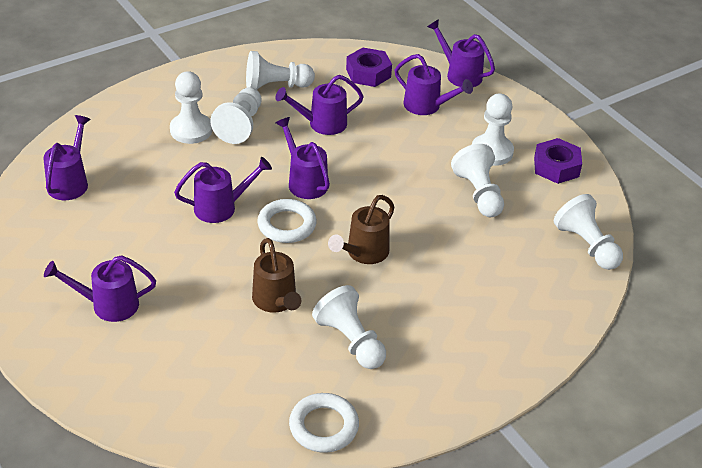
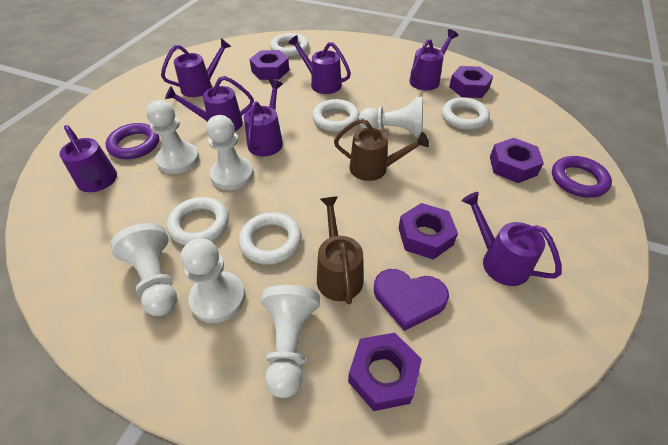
purple heart: 0 -> 1
purple nut: 2 -> 5
purple ring: 0 -> 2
white pawn: 7 -> 6
white ring: 2 -> 5

